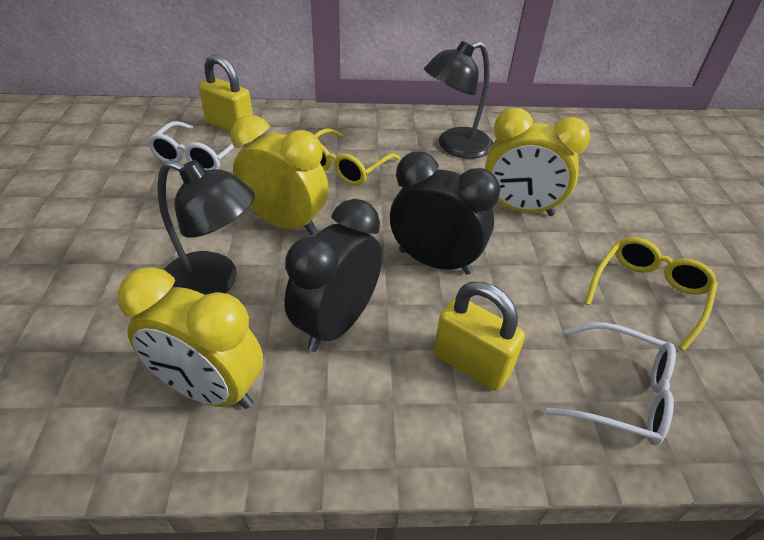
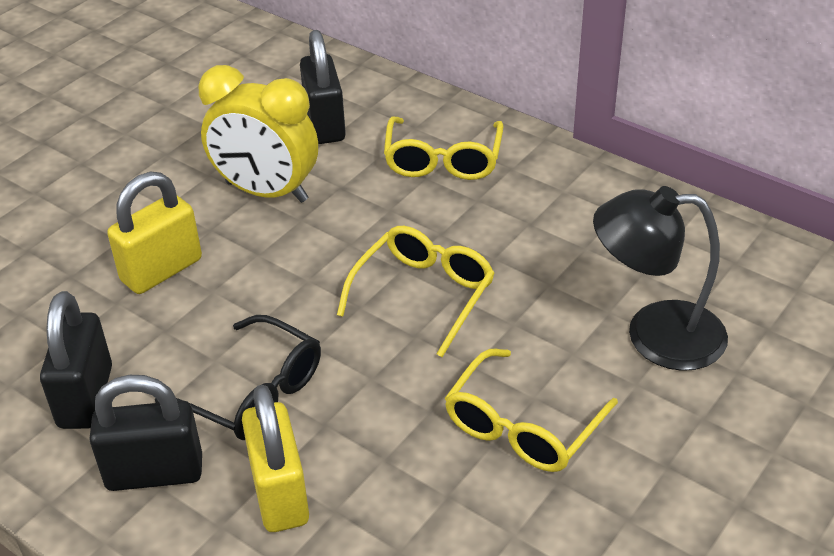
black clock: 2 -> 0
black glasses: 0 -> 1
black lamp: 2 -> 1
black padlock: 0 -> 3
white glasses: 2 -> 0
yellow clock: 3 -> 1
yellow glasses: 2 -> 3

